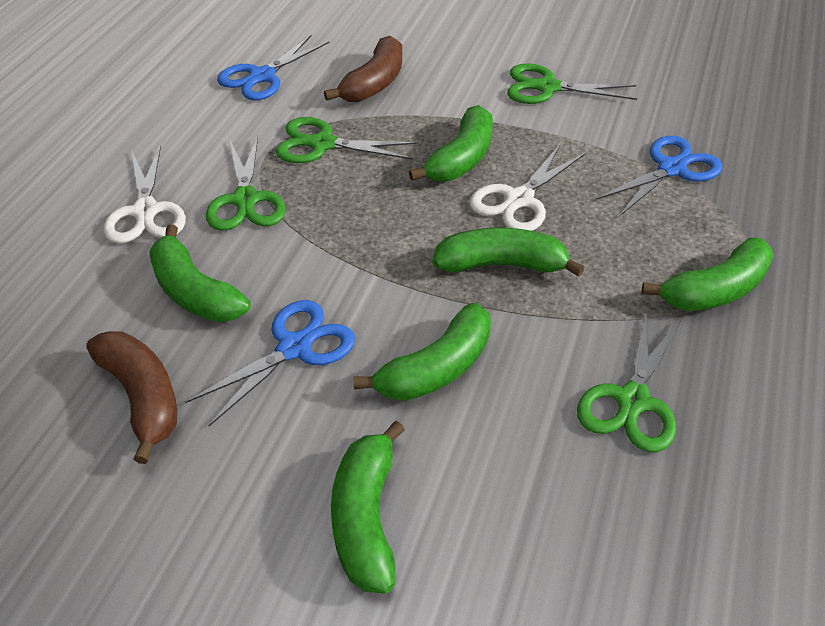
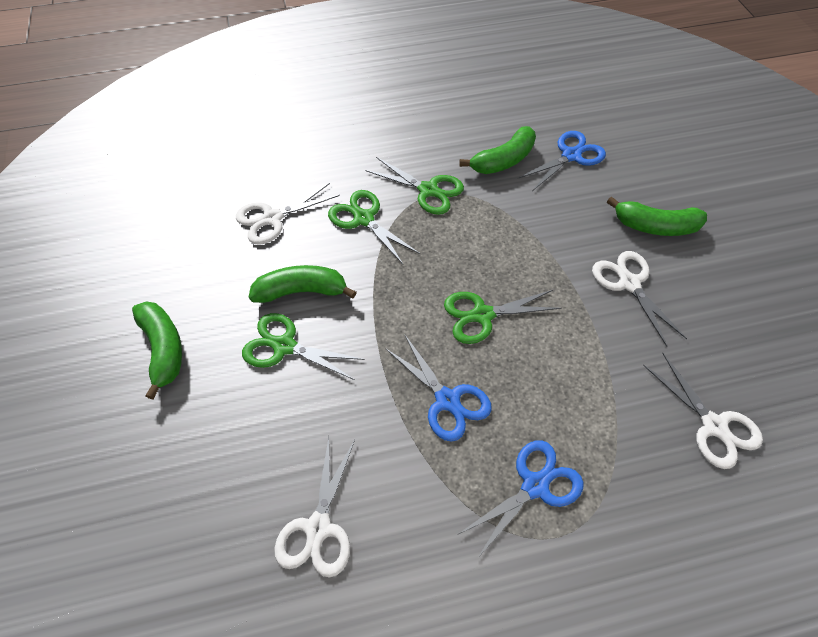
brown banana: 2 -> 0
green banana: 6 -> 4
white scissors: 2 -> 4

